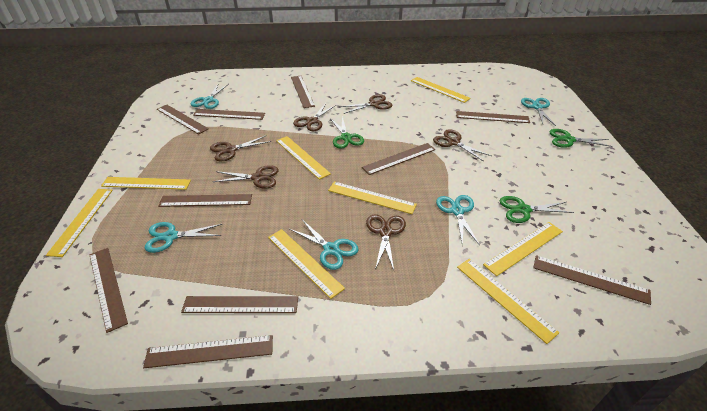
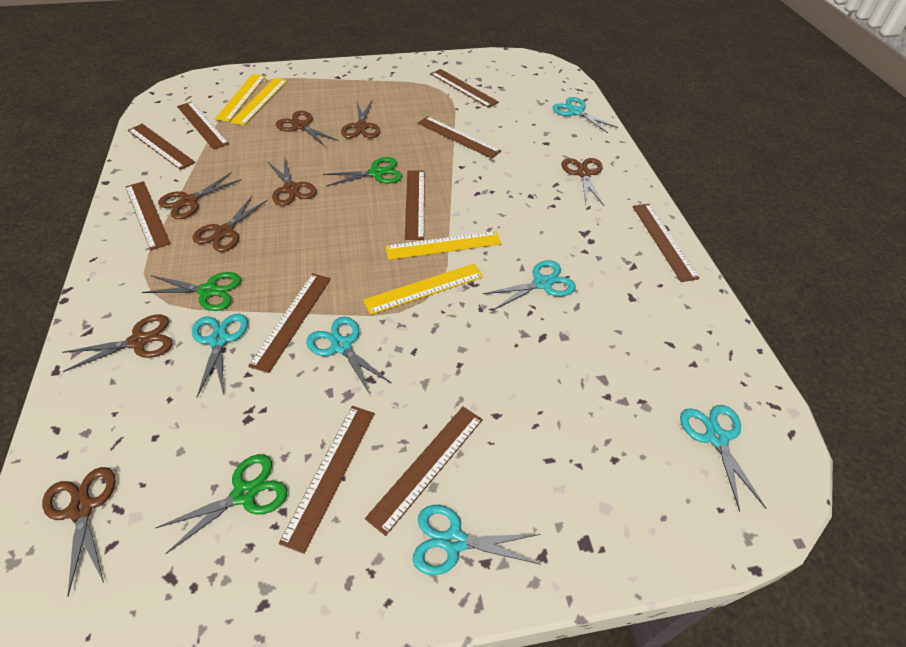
brown scissors: 6 -> 8
turquoise scissors: 5 -> 6
yellow ruler: 8 -> 4

